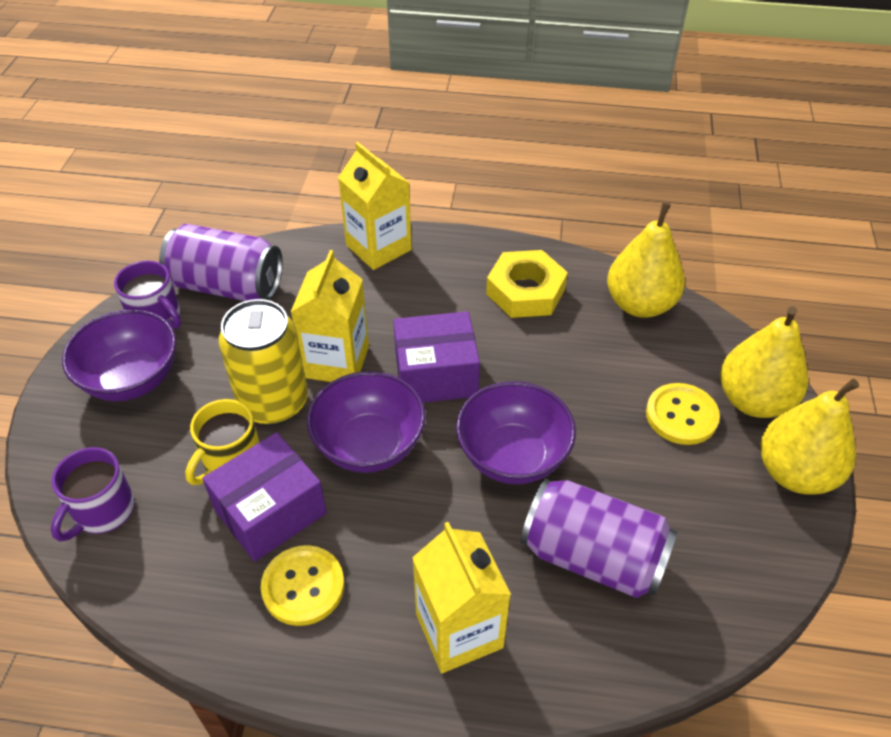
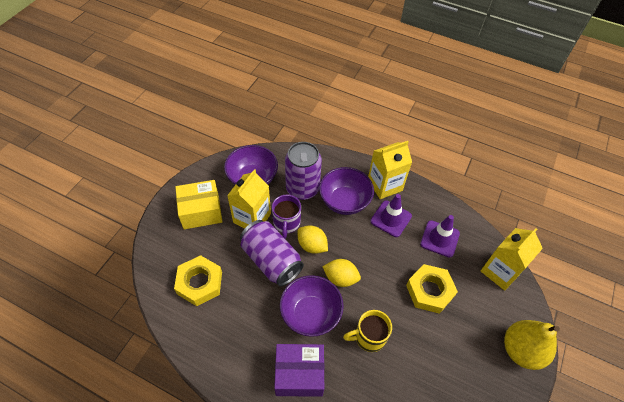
purple box: 2 -> 1
purple mug: 2 -> 1
purple traffic cone: 0 -> 2
yellow box: 0 -> 1
yellow button: 2 -> 0
yellow can: 1 -> 0
yellow lemon: 0 -> 2
yellow nut: 1 -> 2
yellow pear: 3 -> 1

